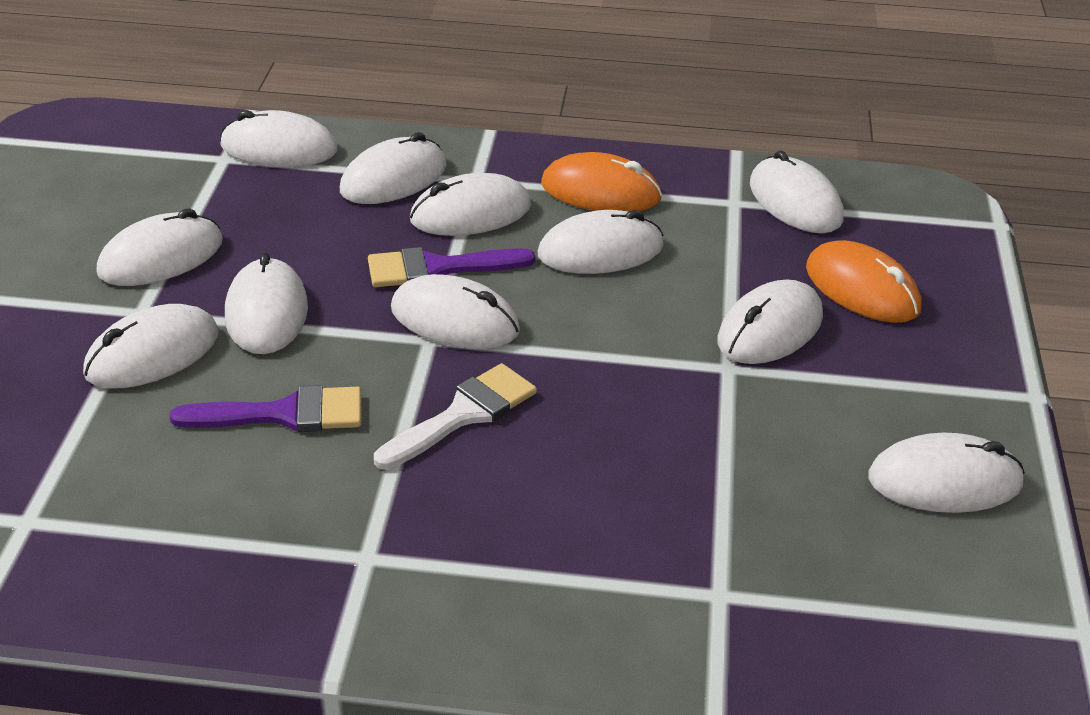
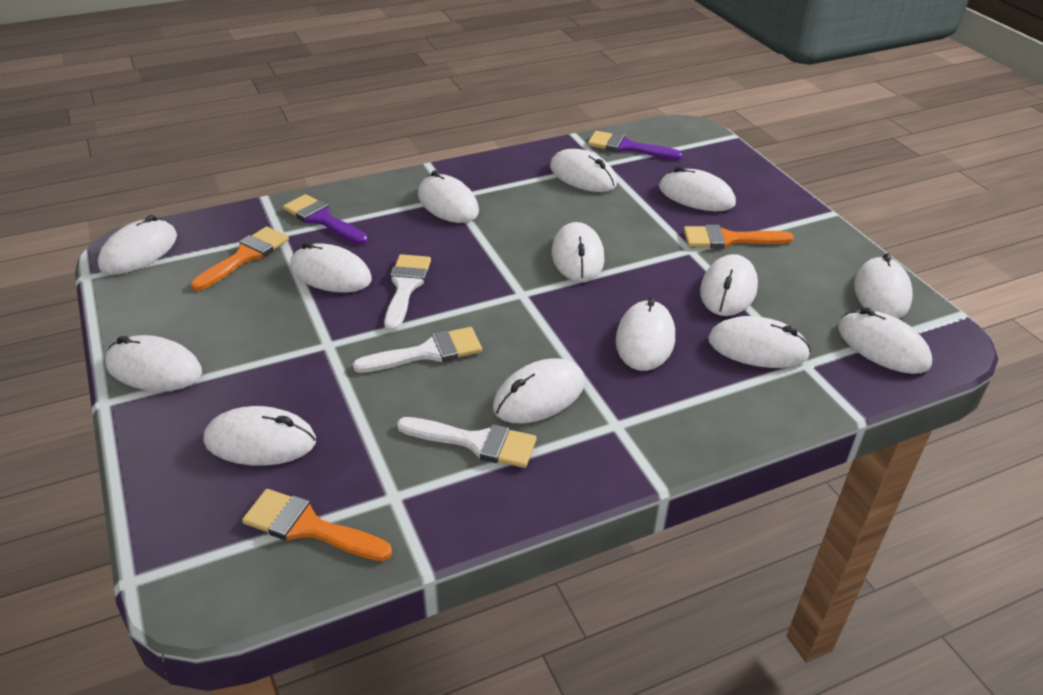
orange brush: 0 -> 3
orange mouse: 2 -> 0
white brush: 1 -> 3
white mouse: 11 -> 14

